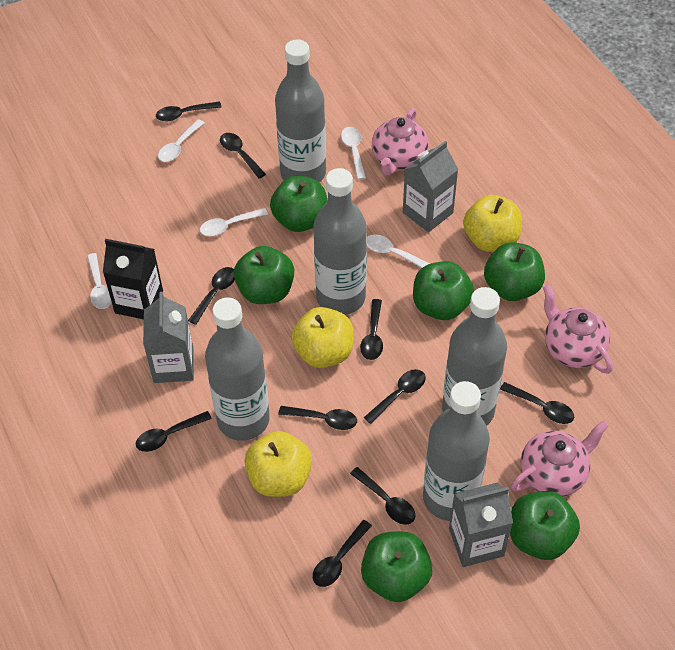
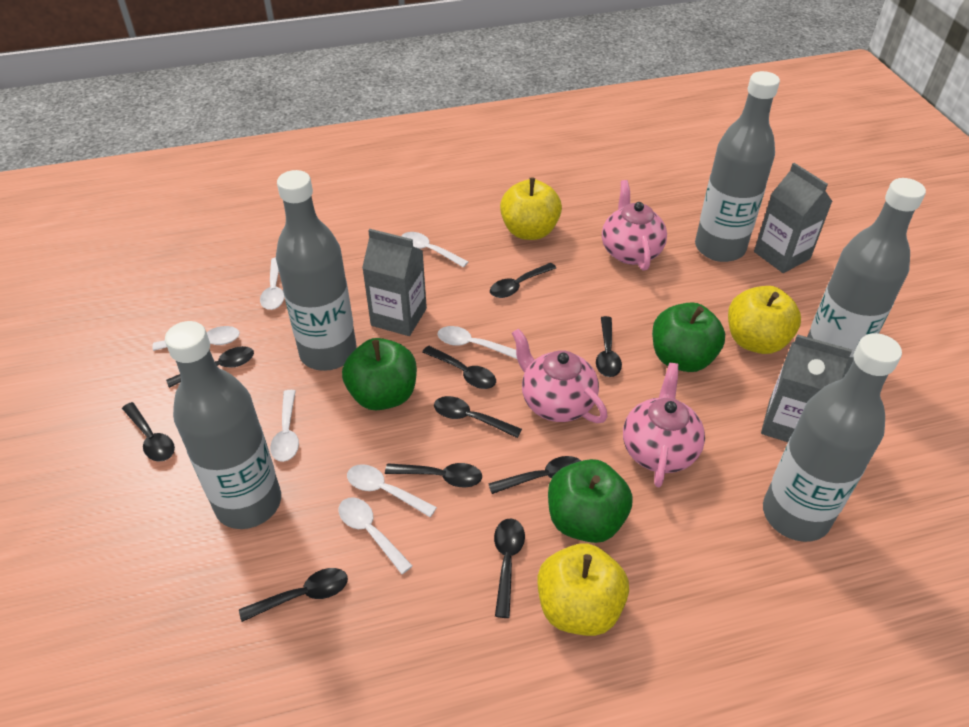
black carton: 1 -> 0
green apple: 6 -> 3
white spoon: 5 -> 7

